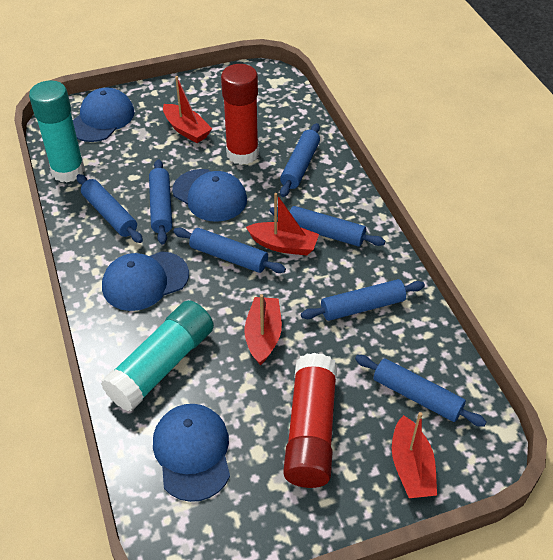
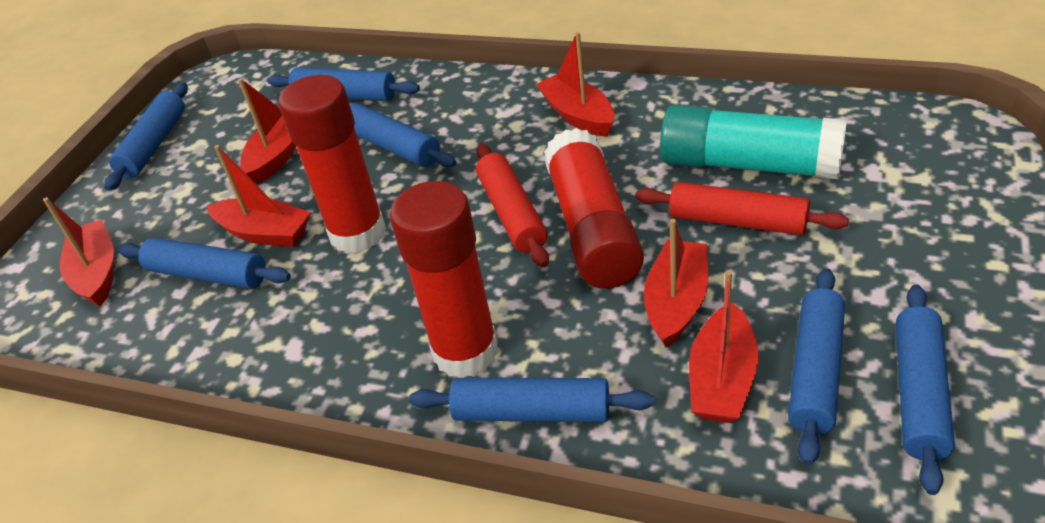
blue cap: 4 -> 0
red boat: 4 -> 6
red glue stick: 2 -> 3
red rolling pin: 0 -> 2
turquoise glue stick: 2 -> 1

